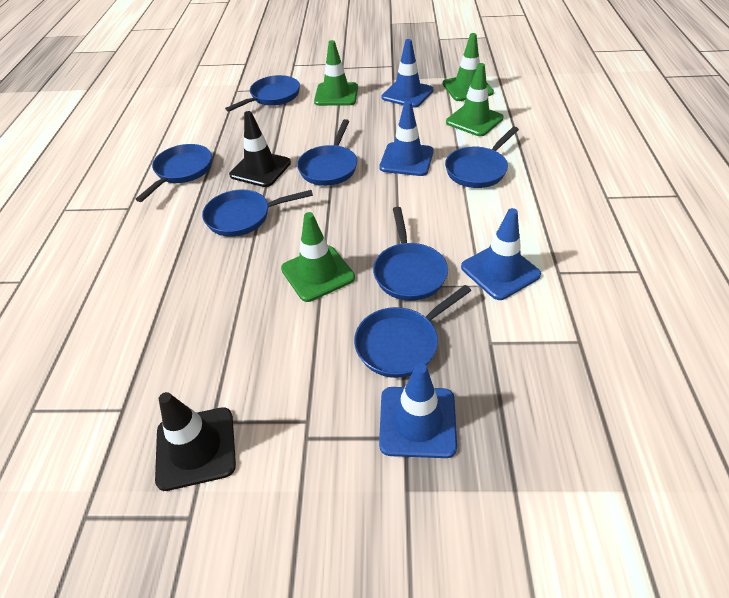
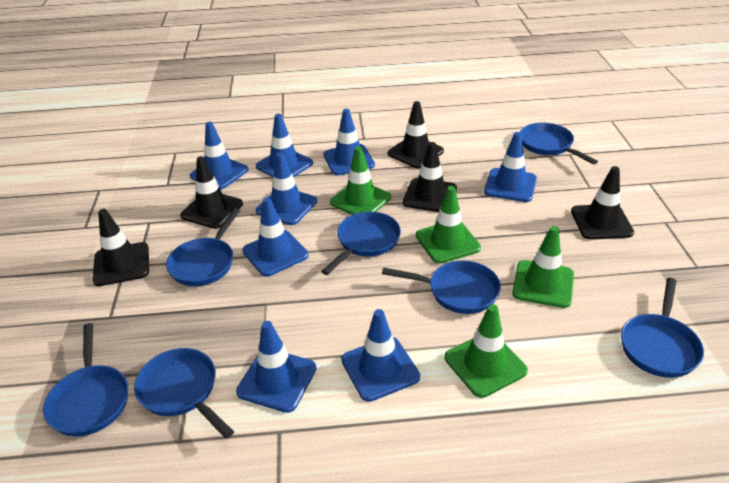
black traffic cone: 2 -> 5
blue traffic cone: 4 -> 8

